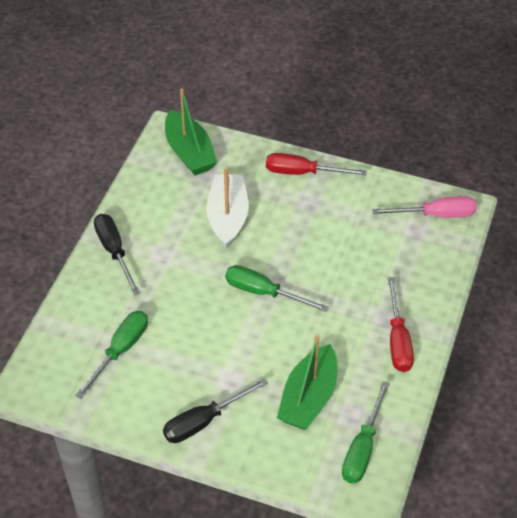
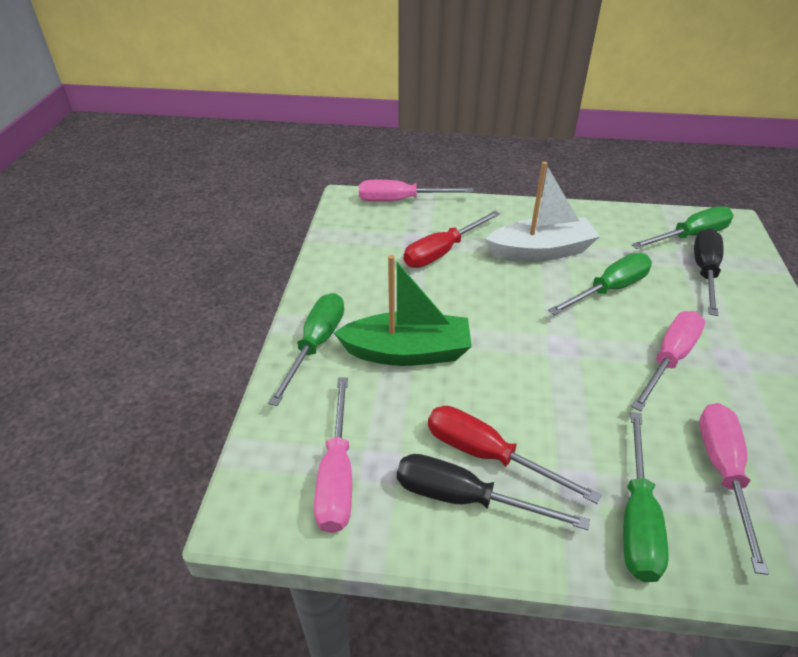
green boat: 2 -> 1
green screwdriver: 3 -> 4
pink screwdriver: 1 -> 4

